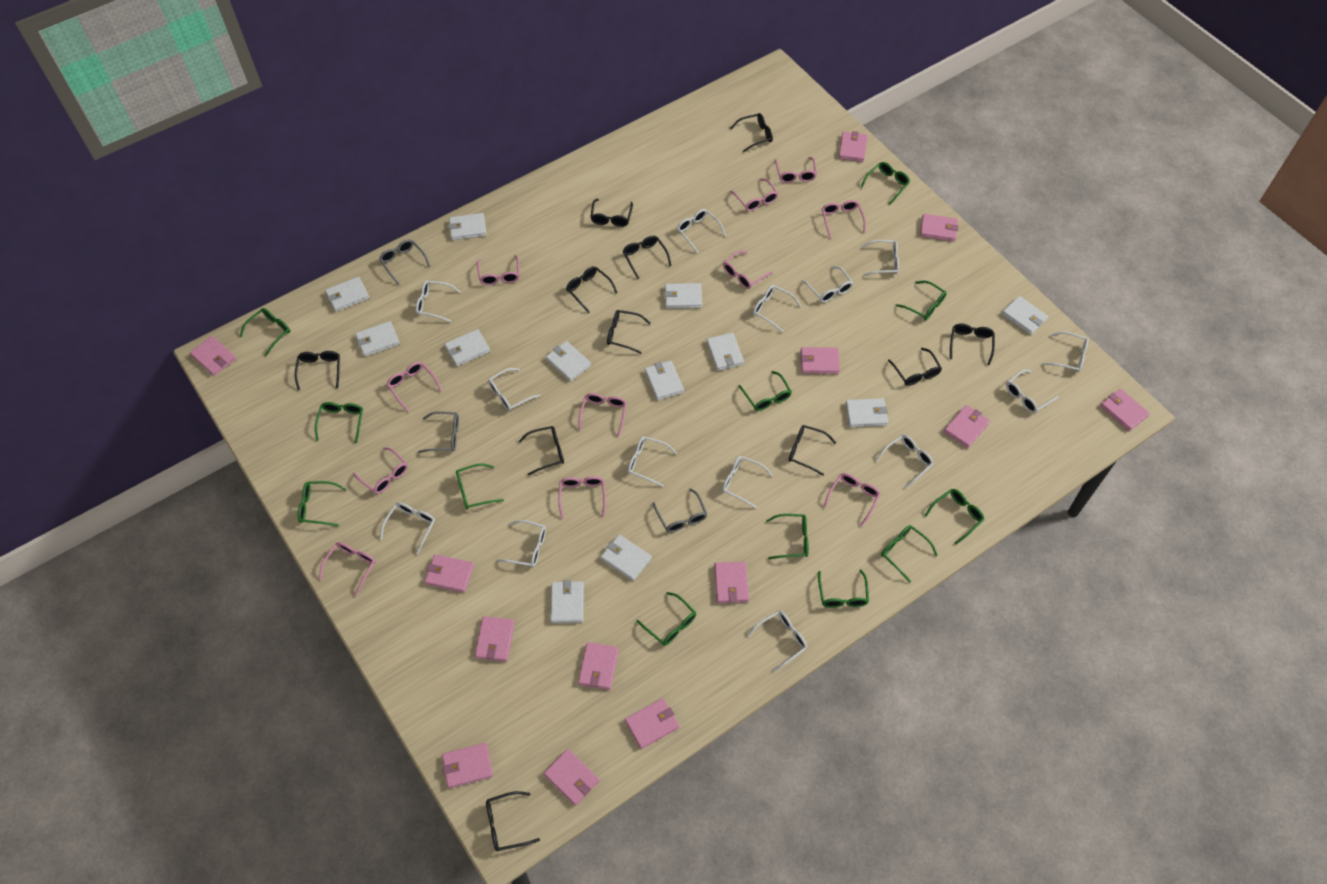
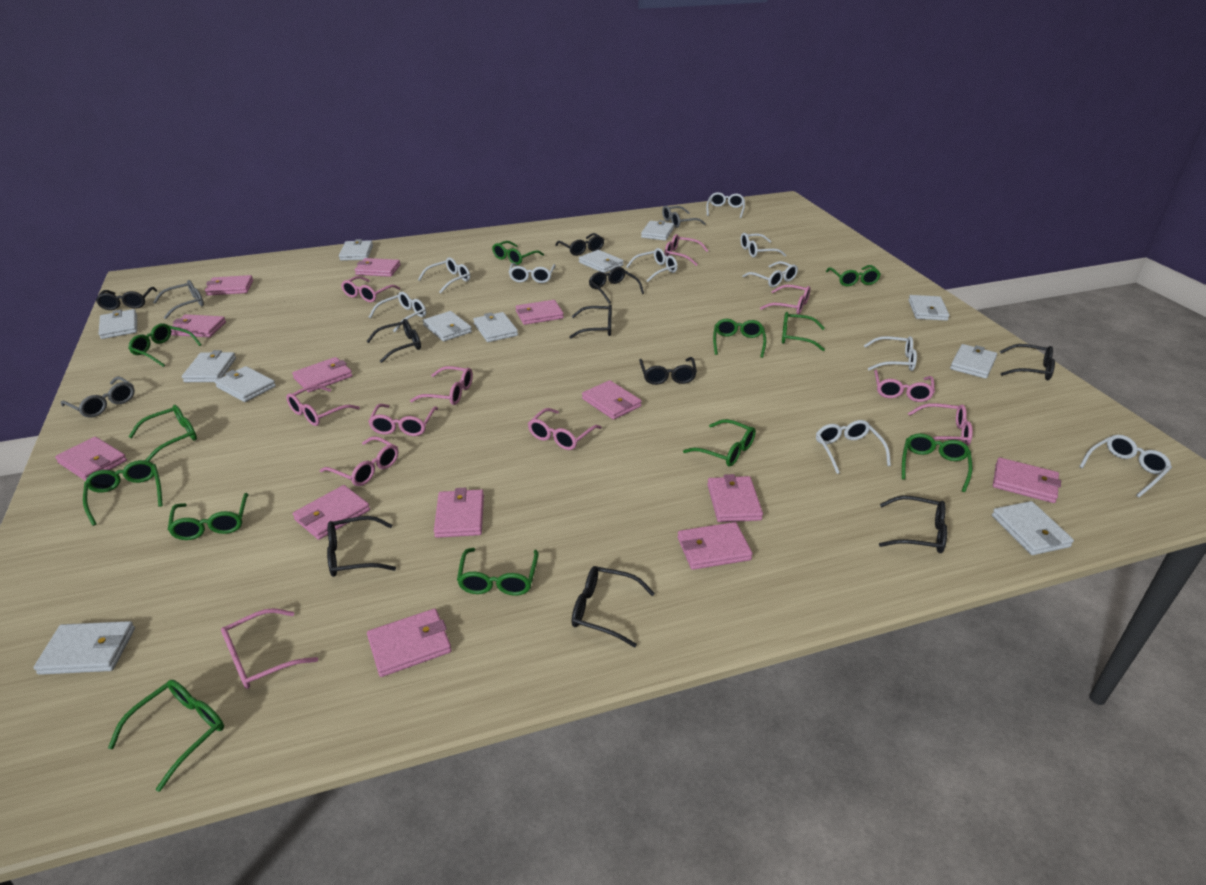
black glasses: 11 -> 10
white glasses: 14 -> 10

